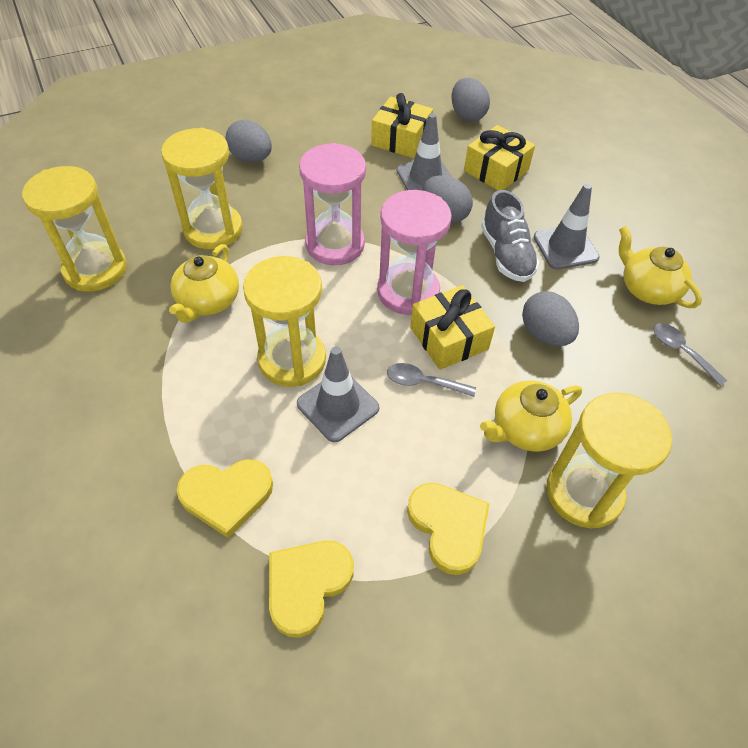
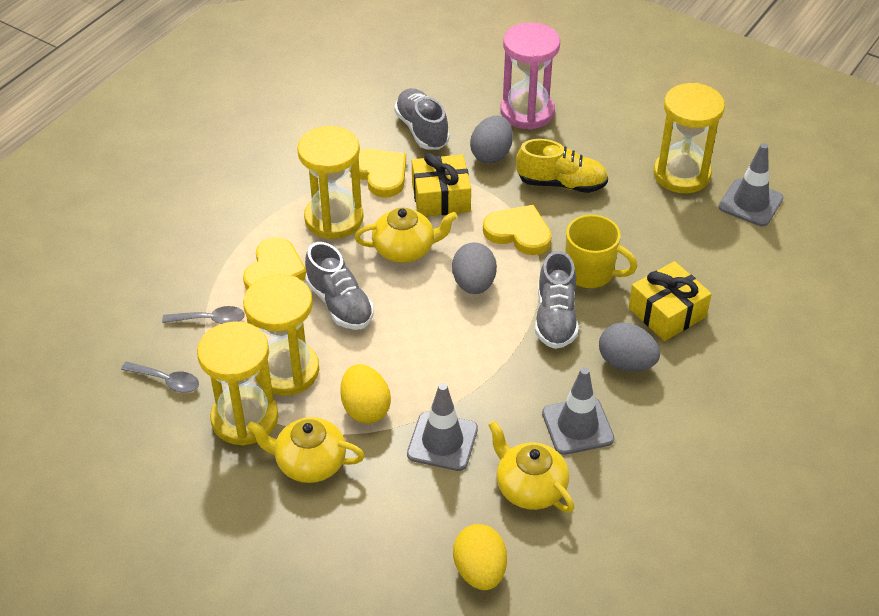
grey egg: 4 -> 3
grey shoe: 1 -> 3
pink hourglass: 2 -> 1
yellow egg: 0 -> 2
yellow gift: 3 -> 2
yellow mug: 0 -> 1
yellow shoe: 0 -> 1

